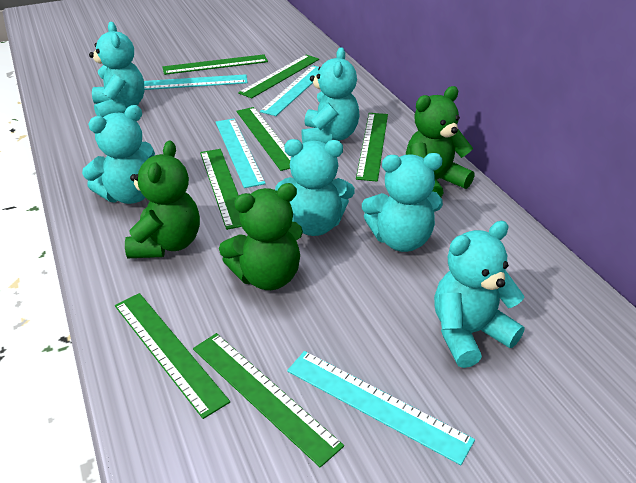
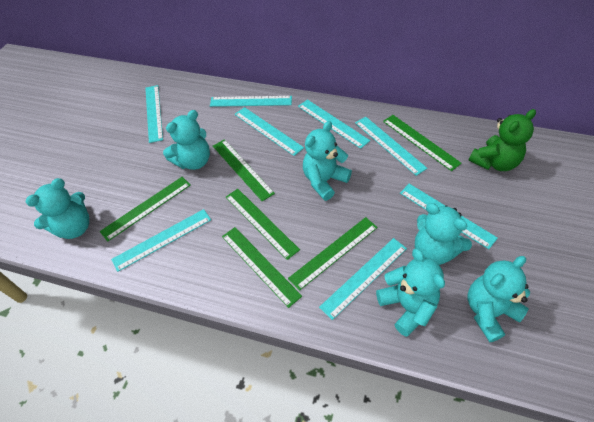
green ruler: 7 -> 6
green teddy bear: 3 -> 1
turquoise ruler: 4 -> 8

